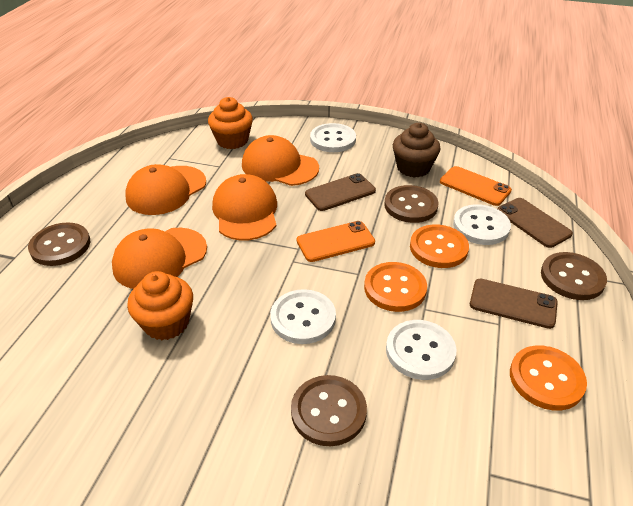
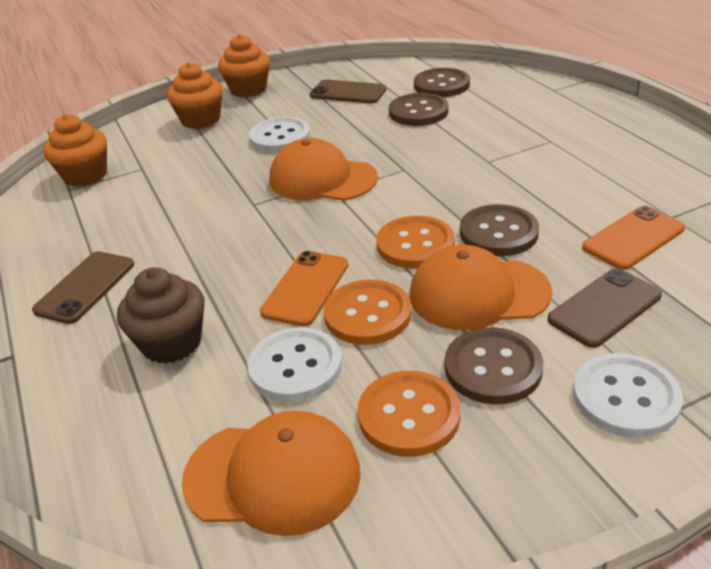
orange cap: 4 -> 3
orange cupcake: 2 -> 3
white button: 4 -> 3

